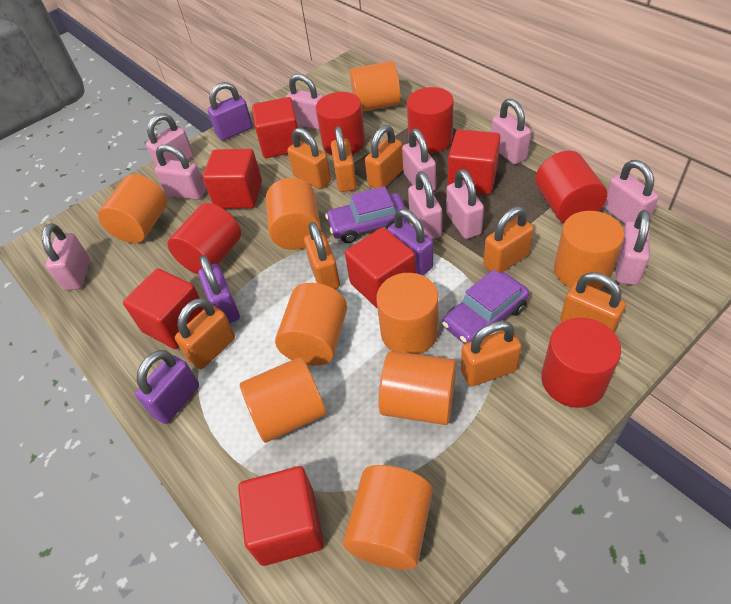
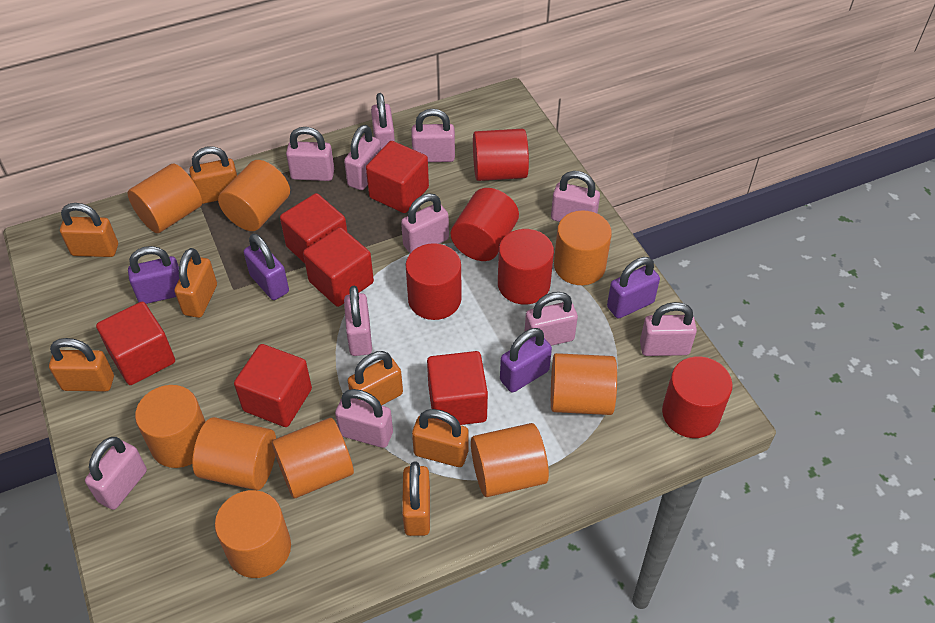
orange padlock: 8 -> 7
pink padlock: 10 -> 11
purple car: 2 -> 0

